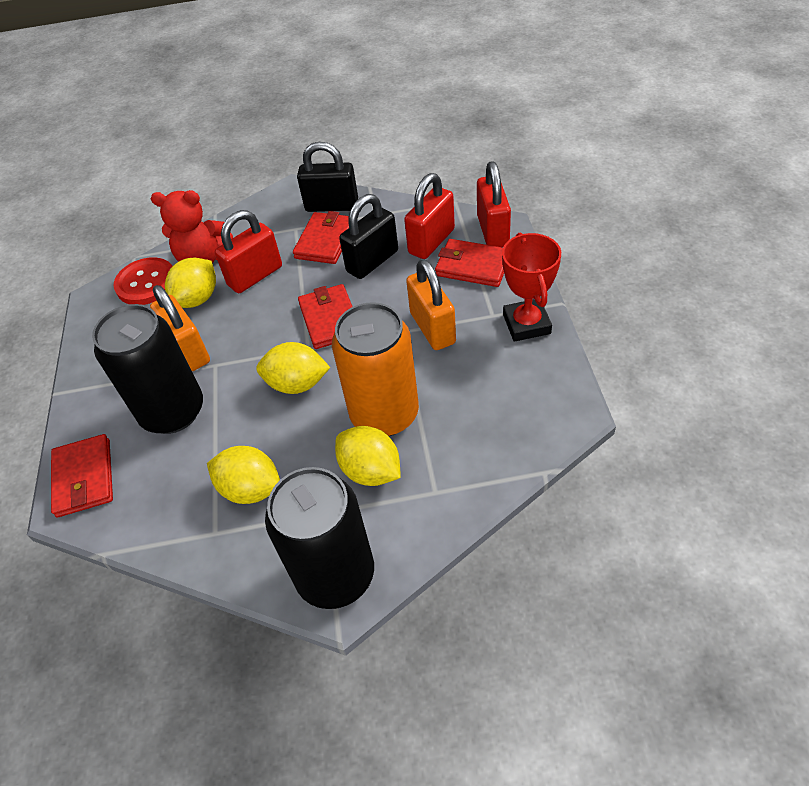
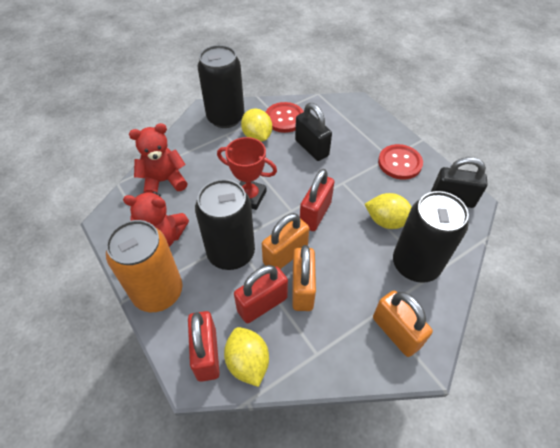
black can: 2 -> 3
orange padlock: 2 -> 3
red button: 1 -> 2
red teddy bear: 1 -> 2
red wallet: 4 -> 0
yellow lemon: 4 -> 3

